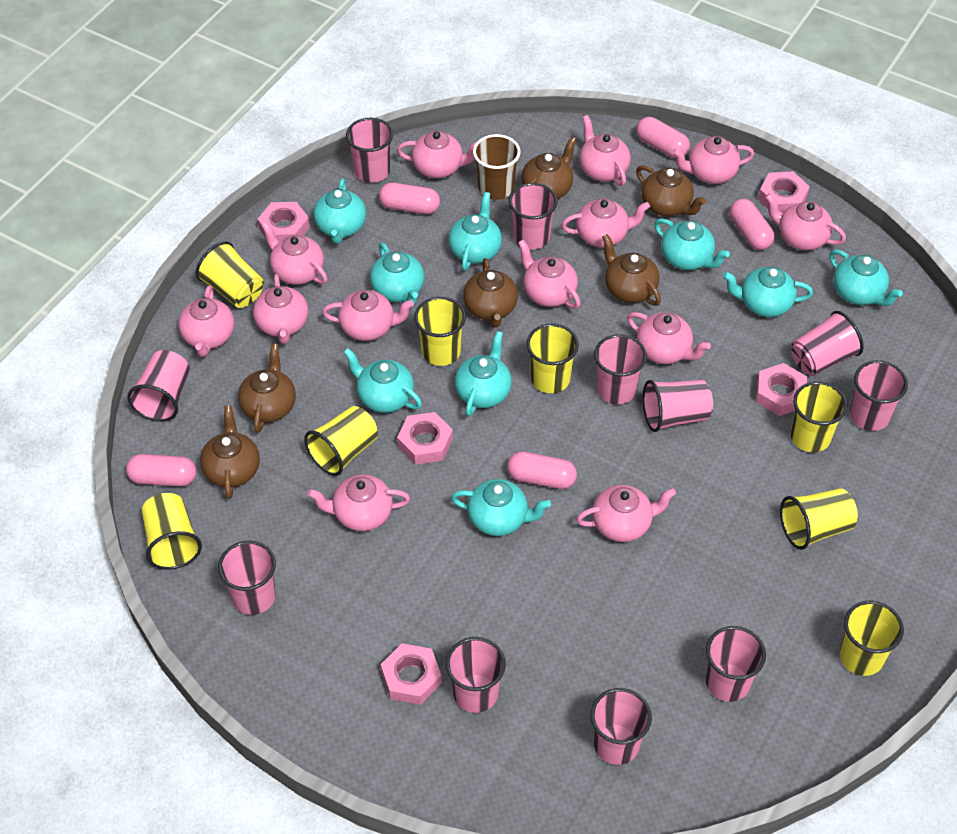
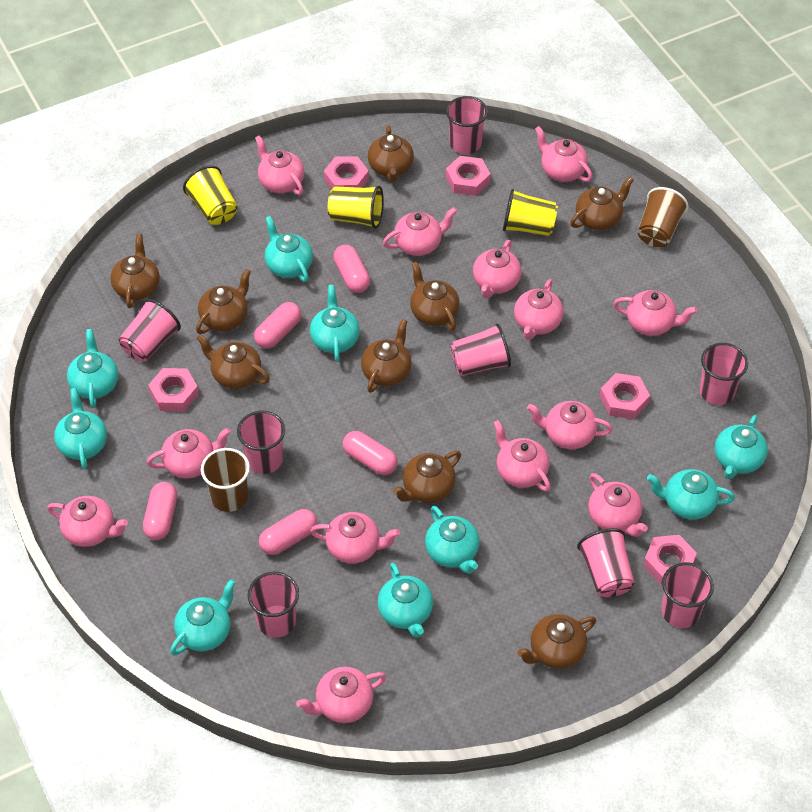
brown cup: 1 -> 2
brown teapot: 6 -> 9
pink cup: 11 -> 8
yellow cup: 8 -> 3

